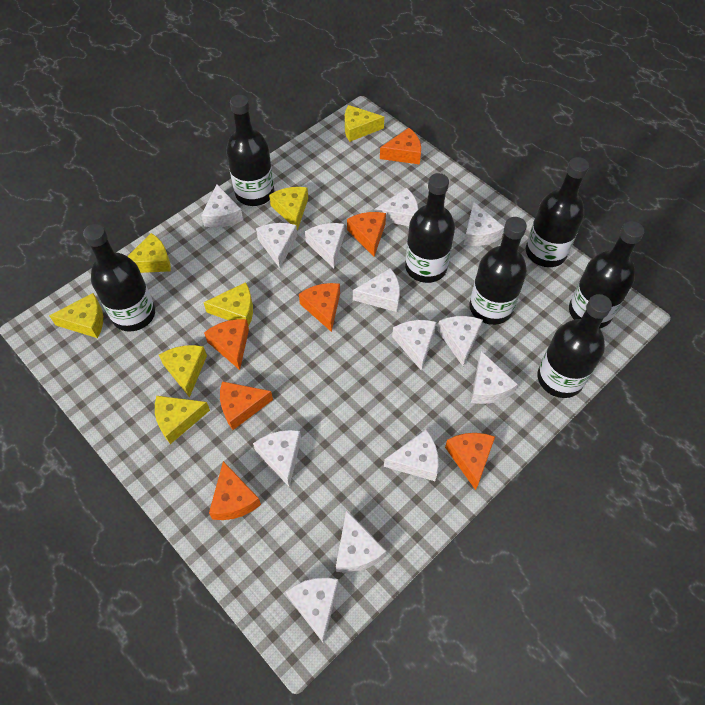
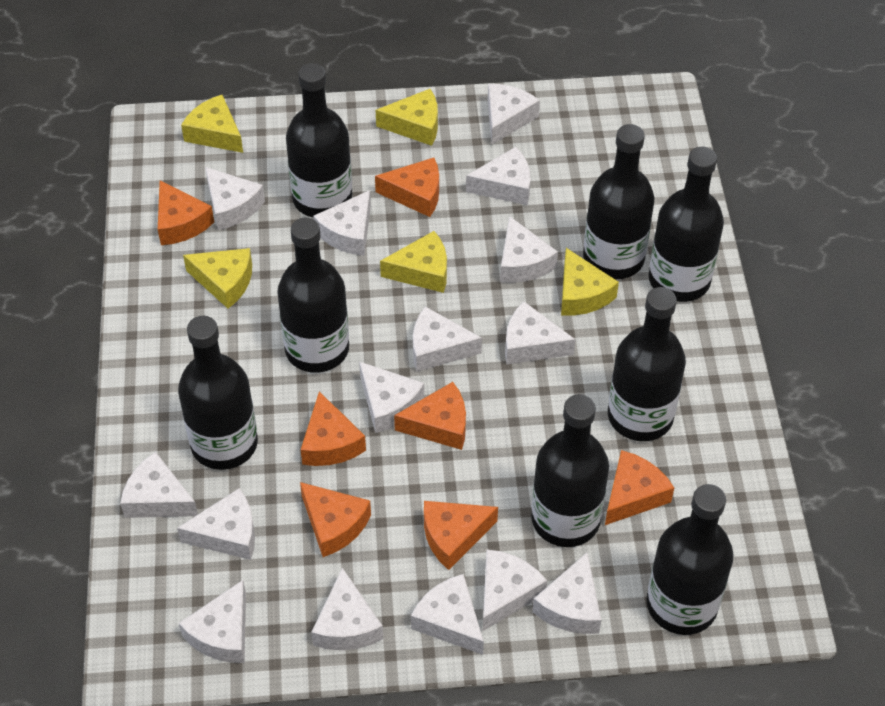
black bottle: 7 -> 8
white cheese: 13 -> 15
yellow cheese: 7 -> 5

